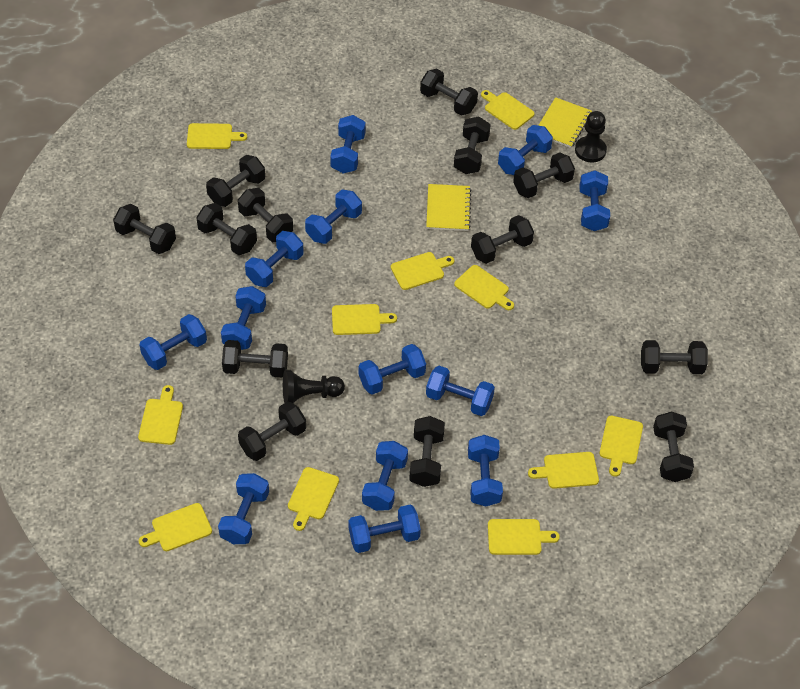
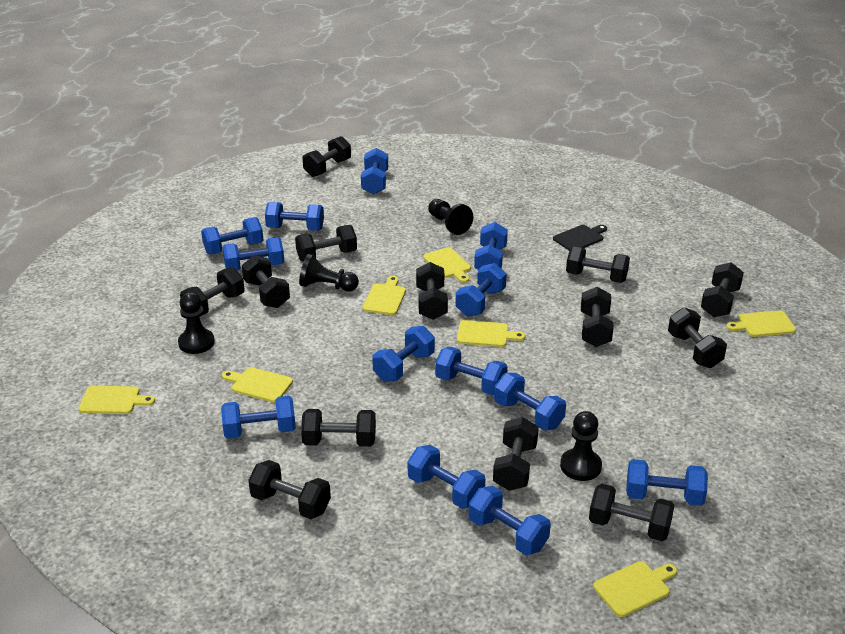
black cutting board: 0 -> 1
black pawn: 2 -> 4
yellow cutting board: 11 -> 7
yellow notebook: 2 -> 0

